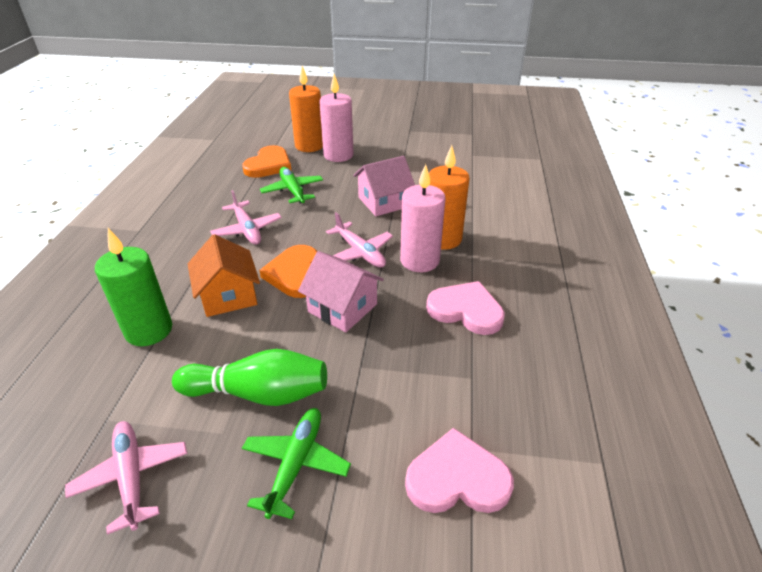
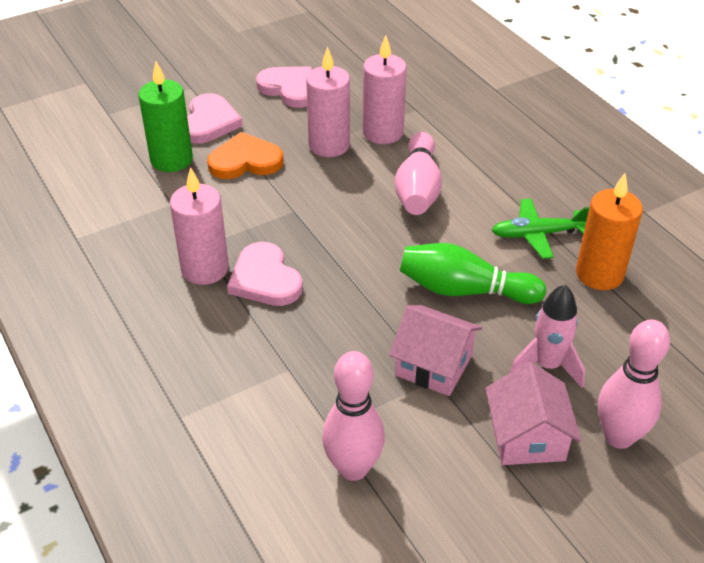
green plane: 2 -> 1
orange candle: 2 -> 1
orange heart: 2 -> 1
orange house: 1 -> 0
pink bowling pin: 0 -> 3
pink candle: 2 -> 3
pink heart: 2 -> 3
pink plane: 3 -> 0
pink rocket: 0 -> 1

